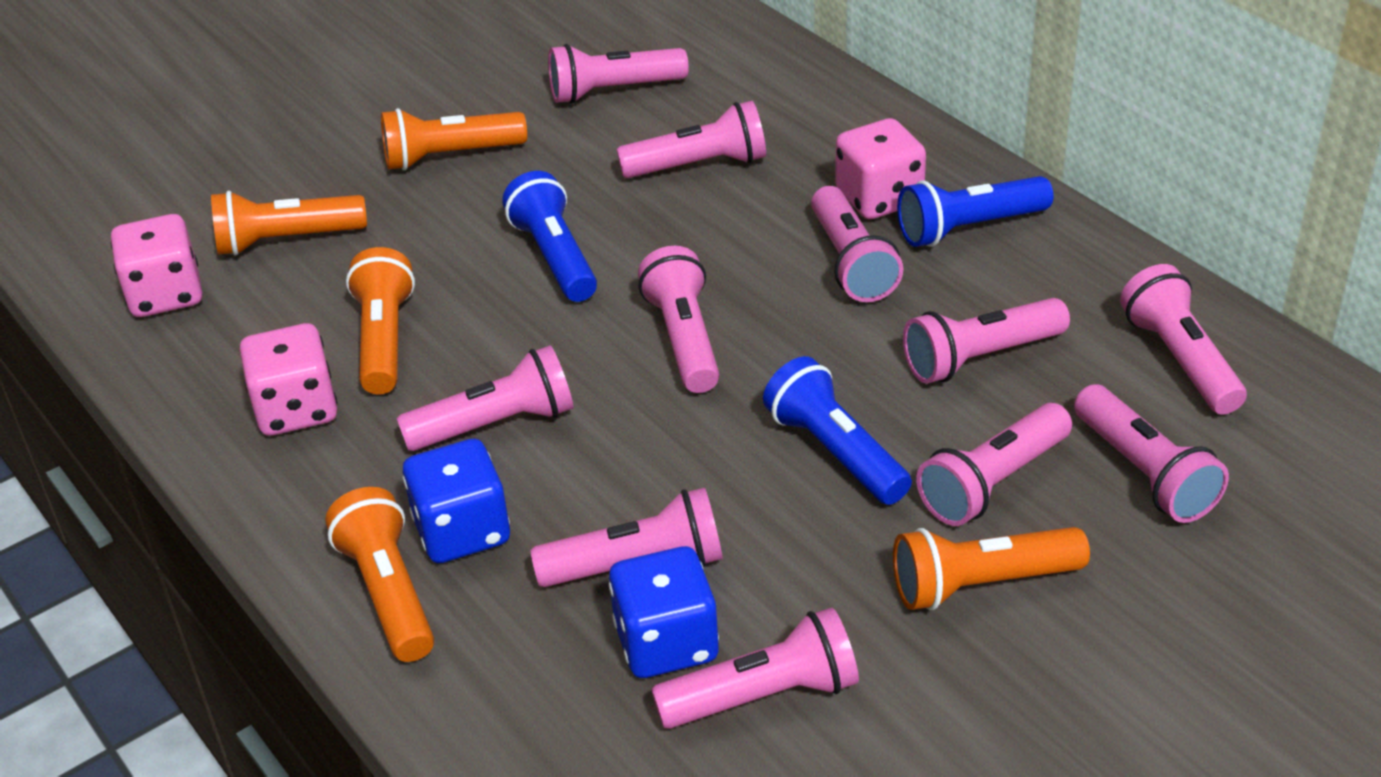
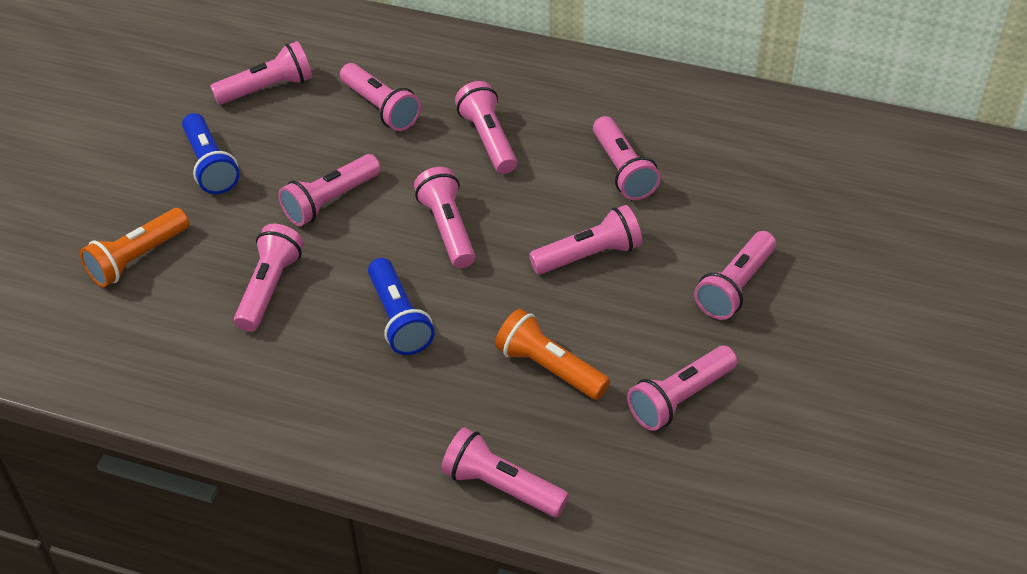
blue dice: 2 -> 0
blue flashlight: 3 -> 2
orange flashlight: 5 -> 2
pink dice: 3 -> 0

